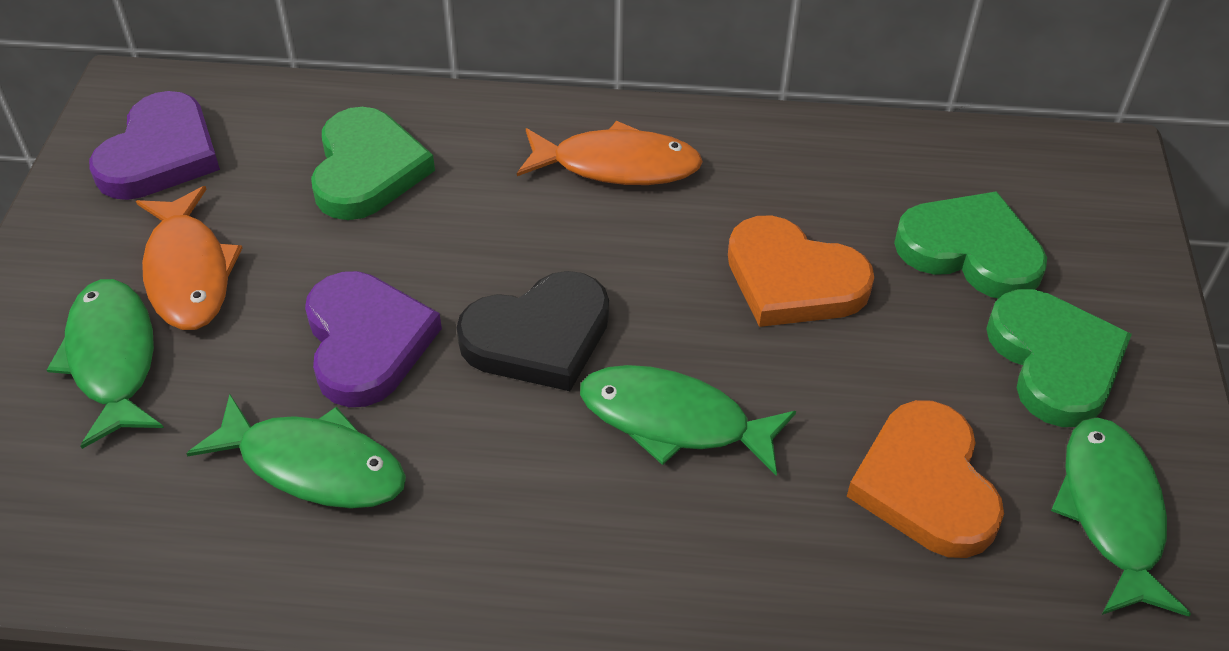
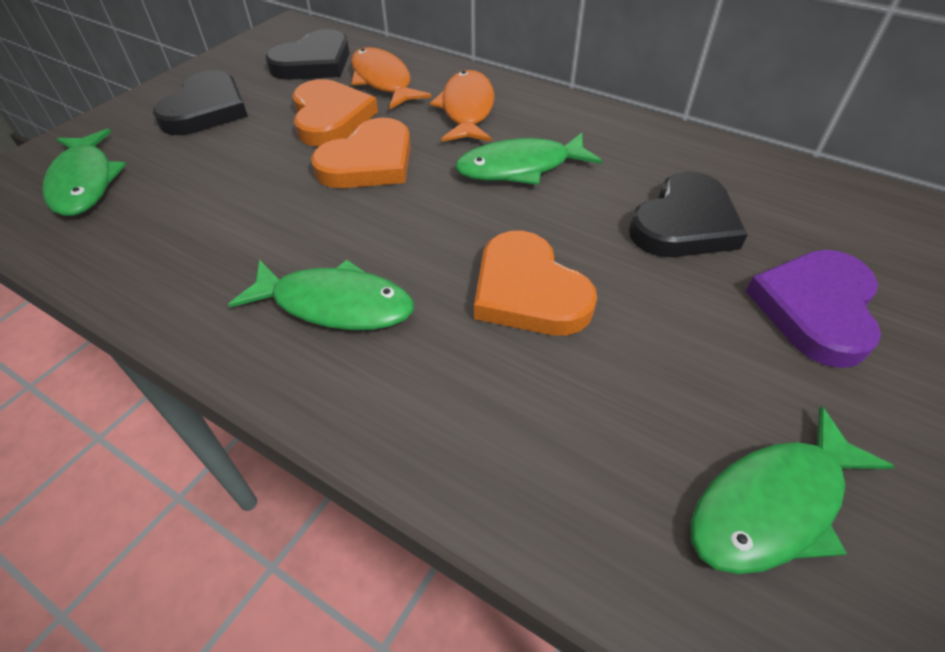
black heart: 1 -> 3
green heart: 3 -> 0
orange heart: 2 -> 3
purple heart: 2 -> 1

